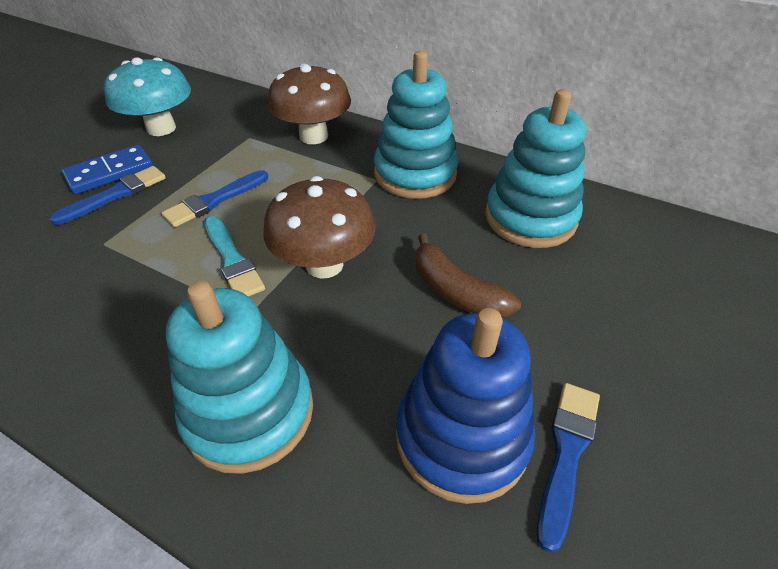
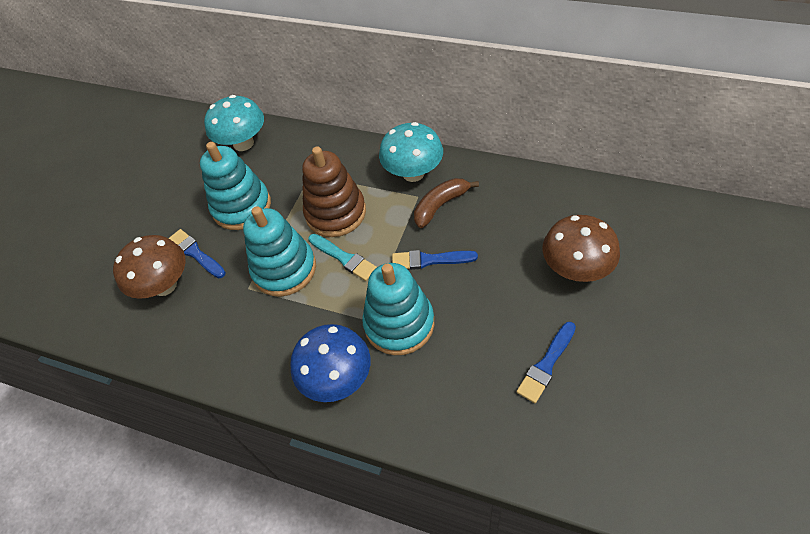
blue domino: 1 -> 0
blue mushroom: 0 -> 1
blue stacking toy: 1 -> 0
brown stacking toy: 0 -> 1
turquoise mushroom: 1 -> 2

